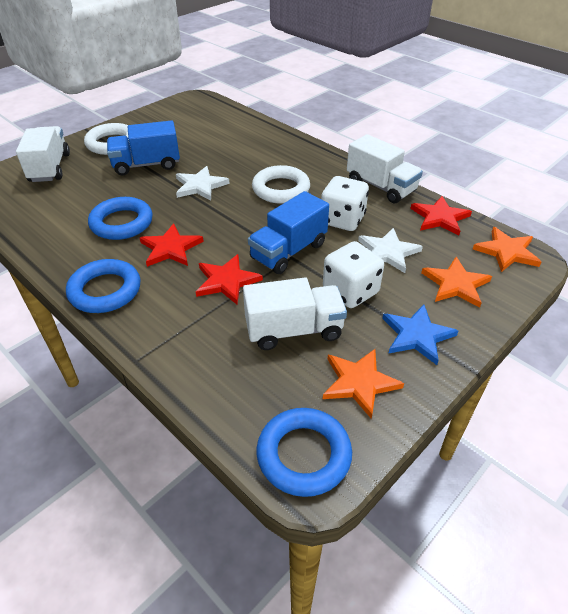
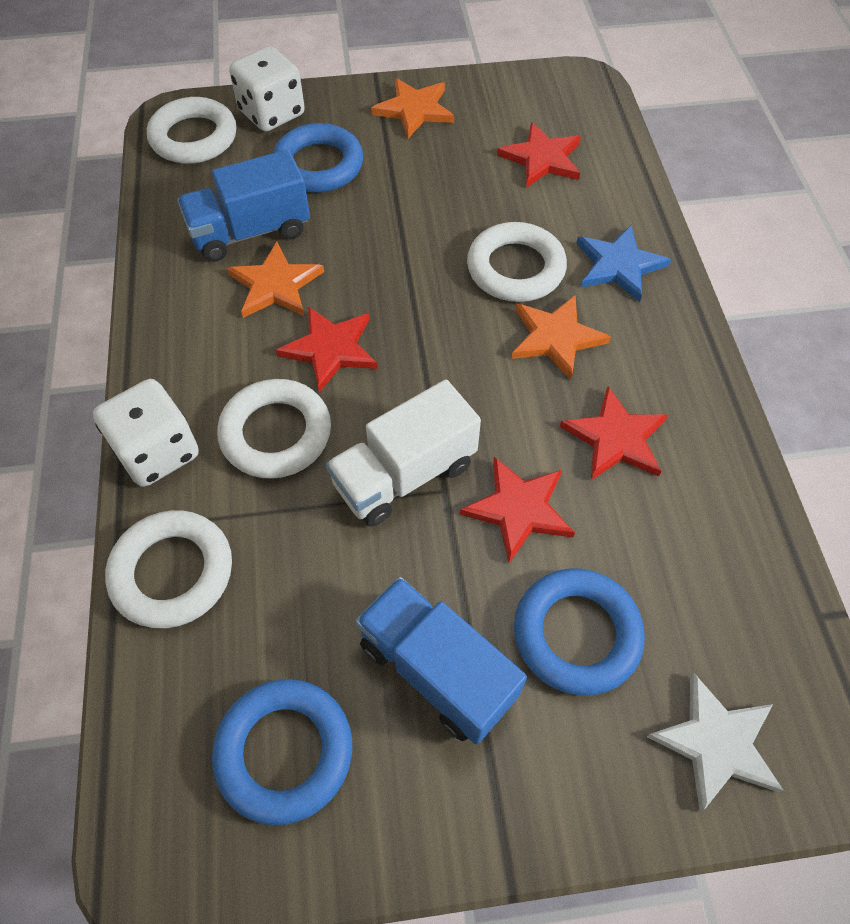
red star: 3 -> 4
white ring: 2 -> 4
white star: 2 -> 1
white truck: 3 -> 1

